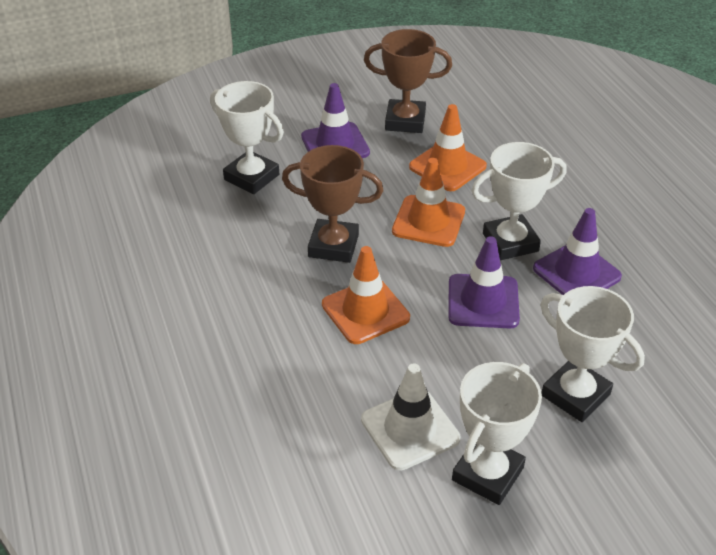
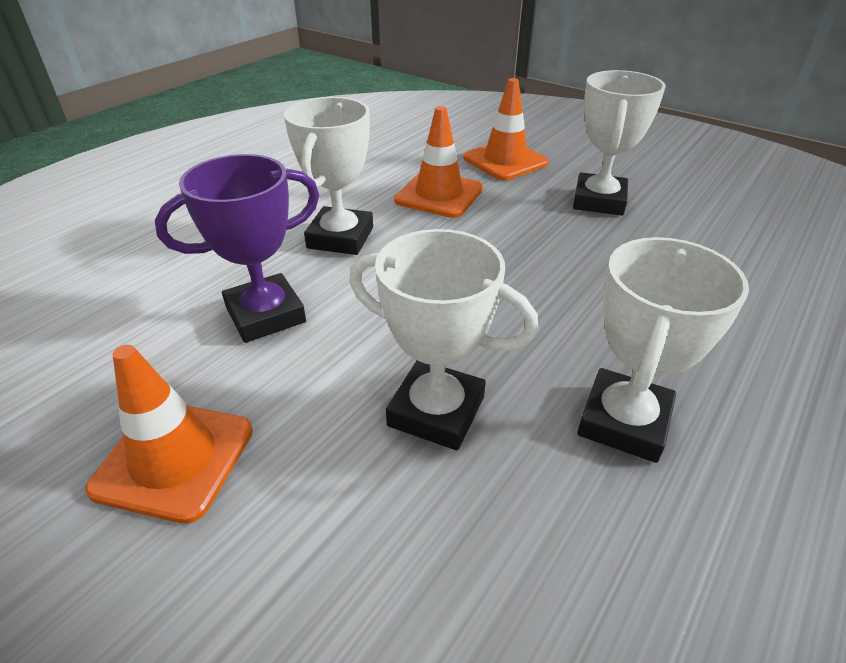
brown trophy: 2 -> 0
purple traffic cone: 3 -> 0
purple trophy: 0 -> 1
white traffic cone: 1 -> 0

